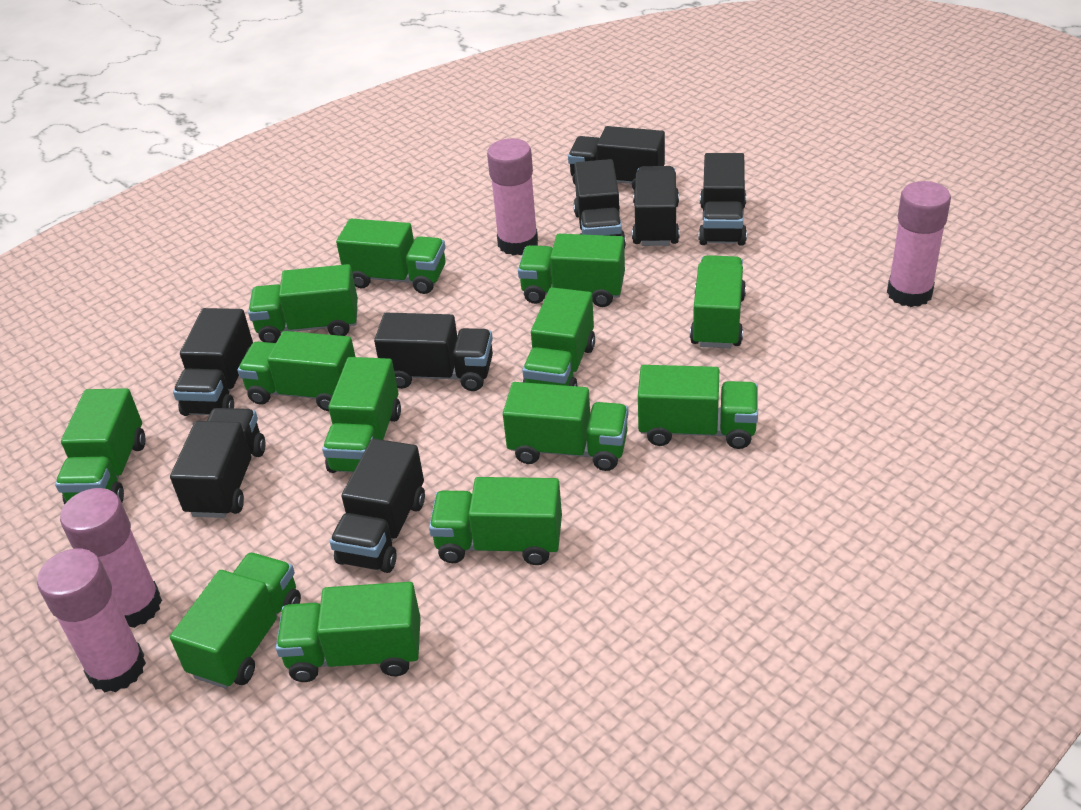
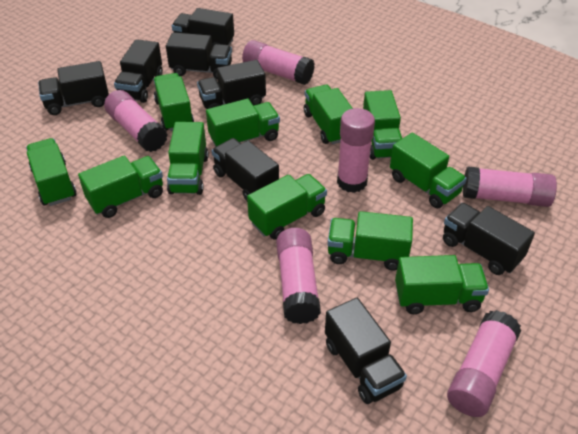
green truck: 13 -> 11
pink glue stick: 4 -> 6

